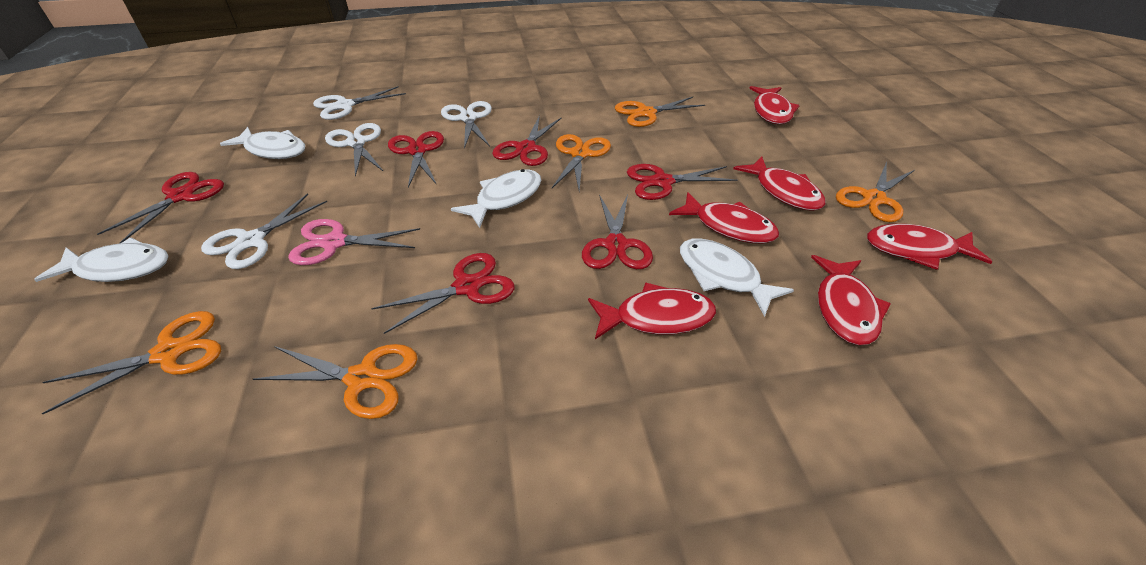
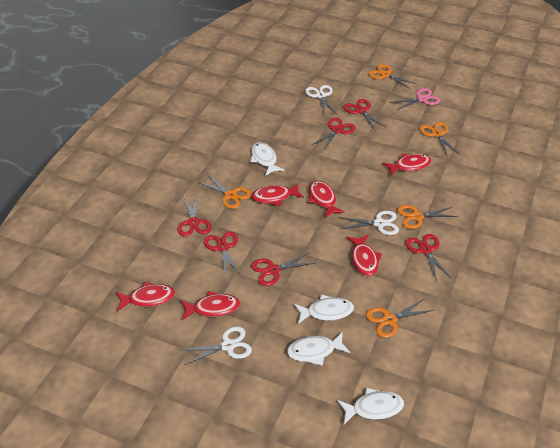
white scissors: 4 -> 3

